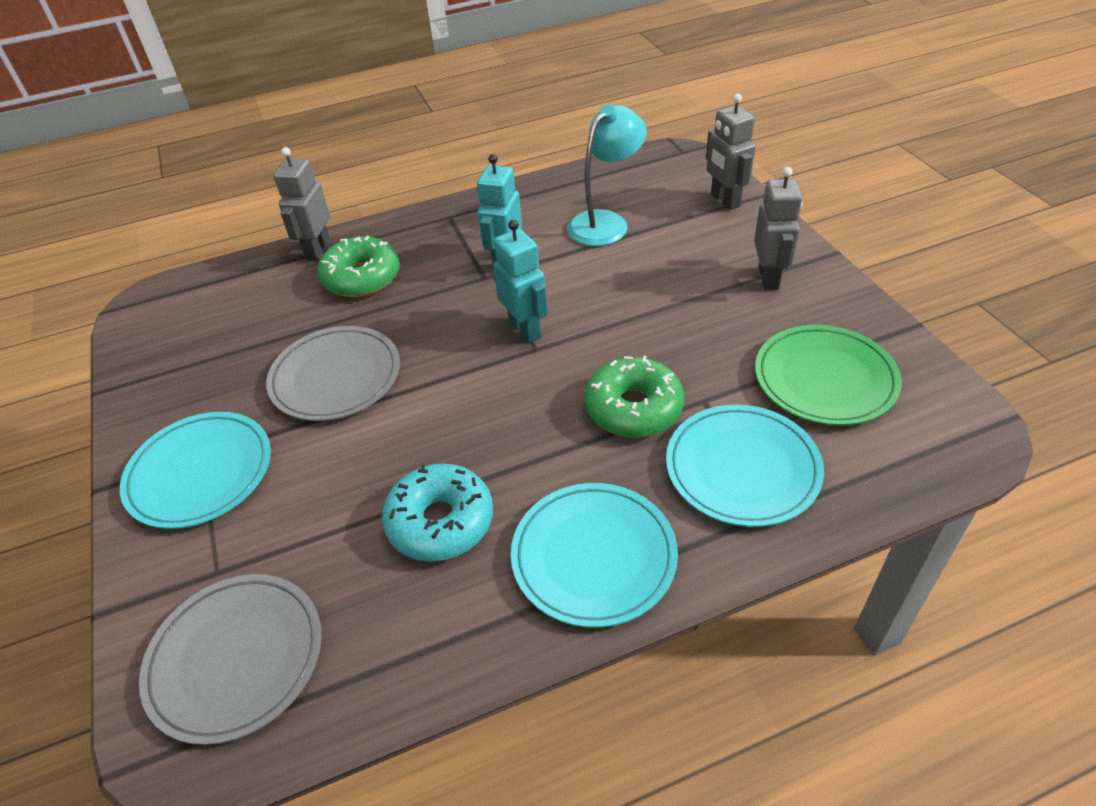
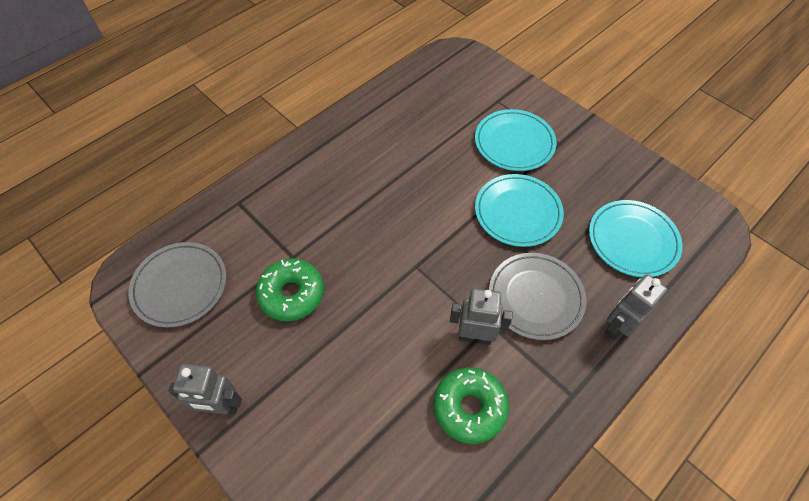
green plate: 1 -> 0
turquoise donut: 1 -> 0
turquoise lamp: 1 -> 0
turquoise robot: 2 -> 0

